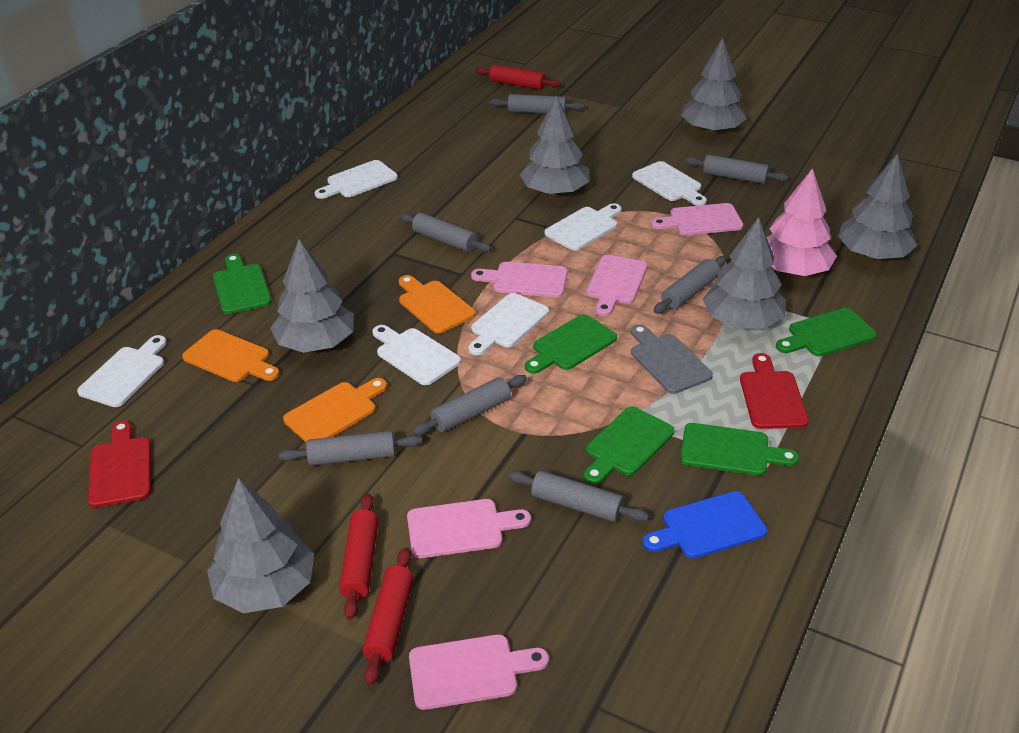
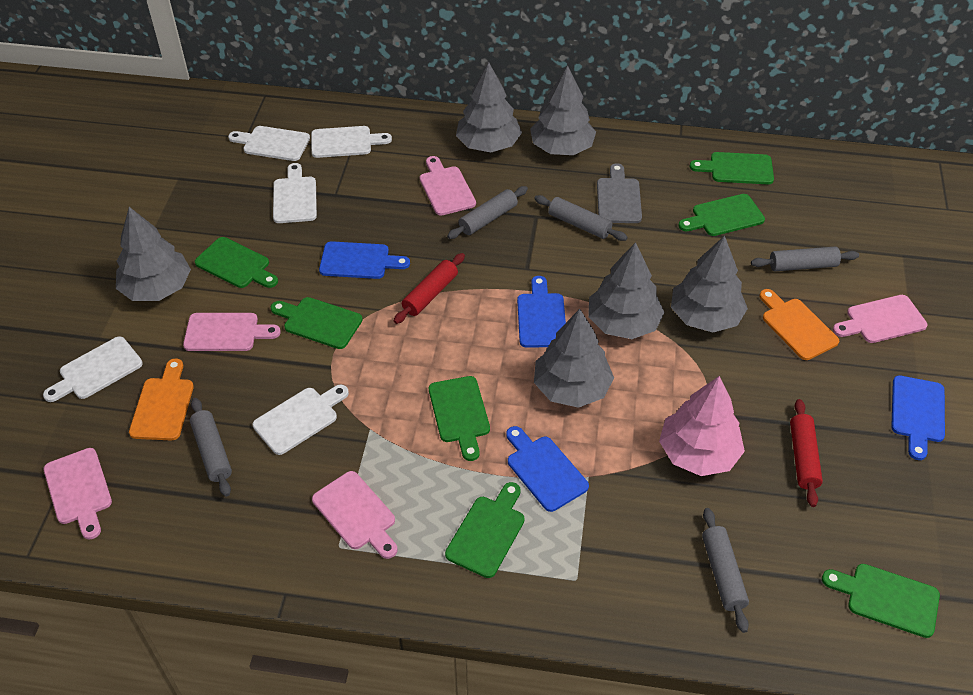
blue cutting board: 1 -> 4
green cutting board: 5 -> 7
grey rolling pin: 7 -> 5
orange cutting board: 3 -> 2
red cutting board: 2 -> 0
red rolling pin: 3 -> 2
white cutting board: 6 -> 5

